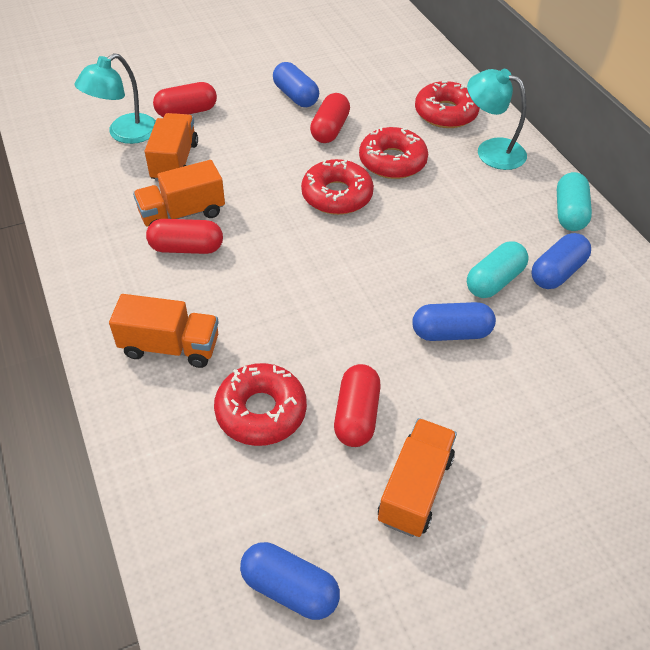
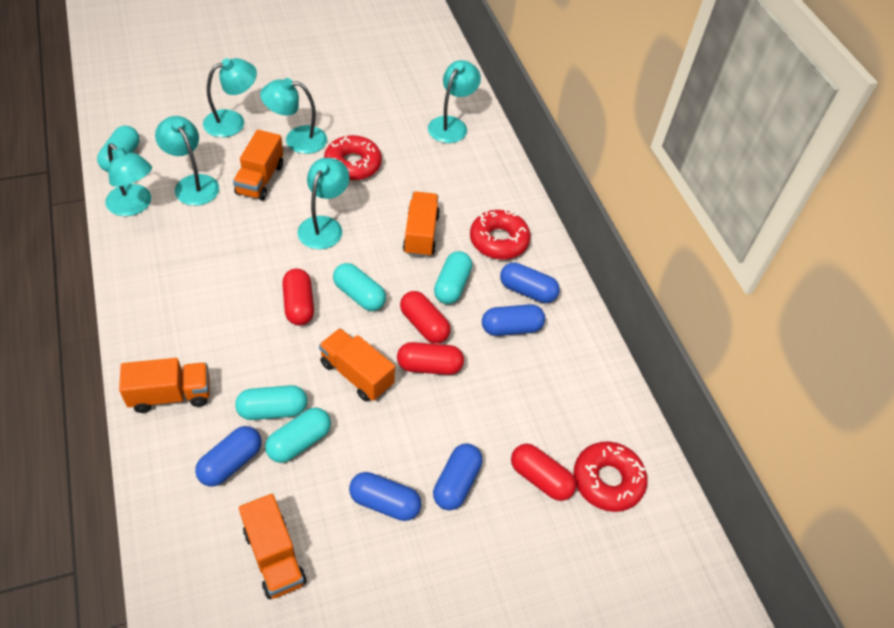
blue capsule: 4 -> 5
orange truck: 4 -> 5
red donut: 4 -> 3
turquoise capsule: 2 -> 5
turquoise lamp: 2 -> 6

